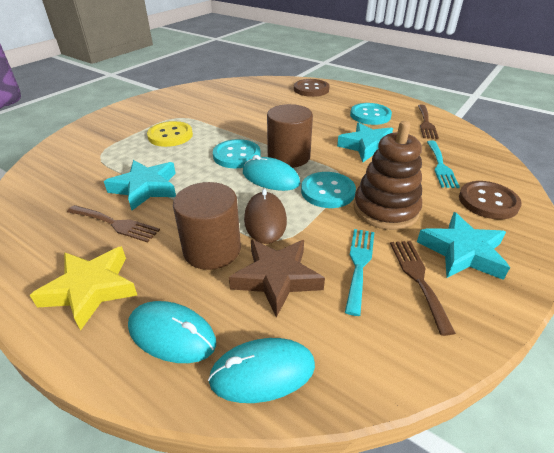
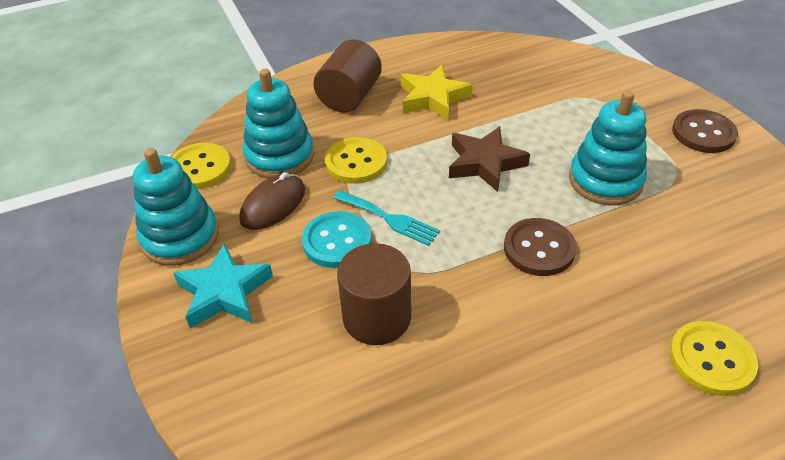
brown fork: 3 -> 0
brown stacking toy: 1 -> 0
turquoise button: 3 -> 1
turquoise fork: 2 -> 1
turquoise mouse: 3 -> 0
turquoise stacking toy: 0 -> 3
turquoise star: 3 -> 1
yellow button: 1 -> 3

